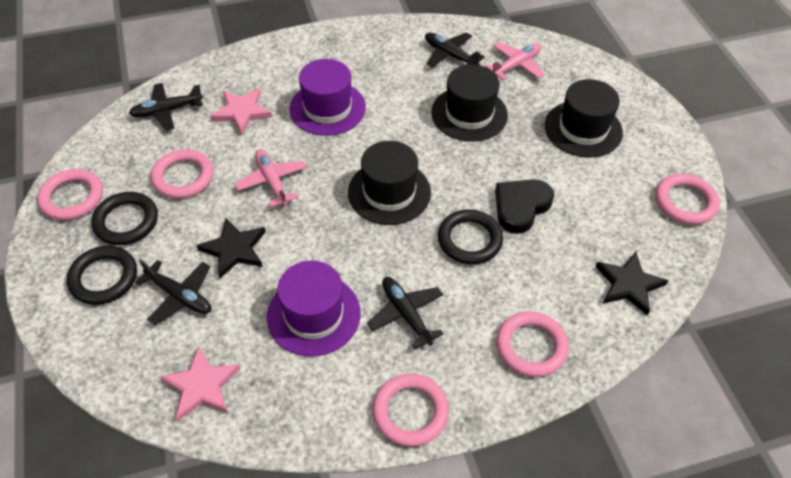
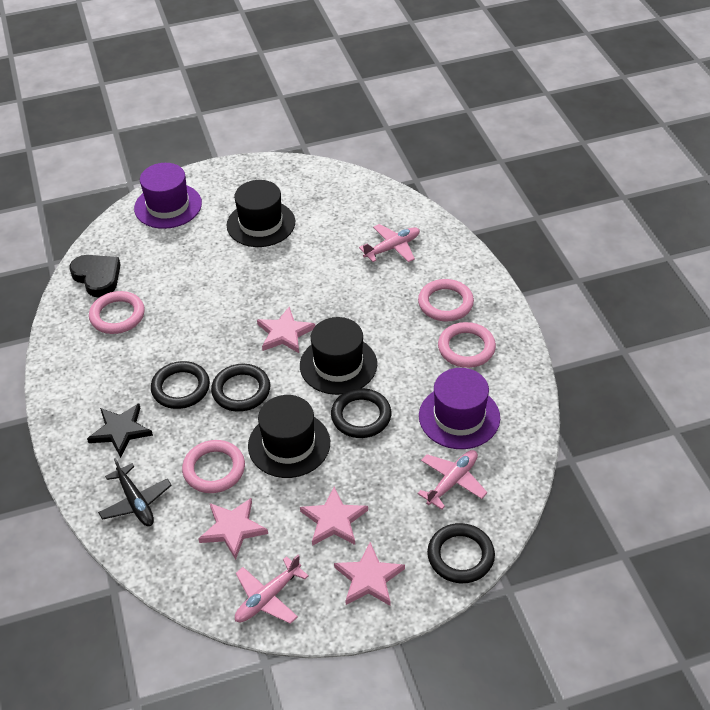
black plane: 4 -> 1
black ring: 3 -> 4
black star: 2 -> 1
pink plane: 2 -> 3
pink ring: 5 -> 4
pink star: 2 -> 4

